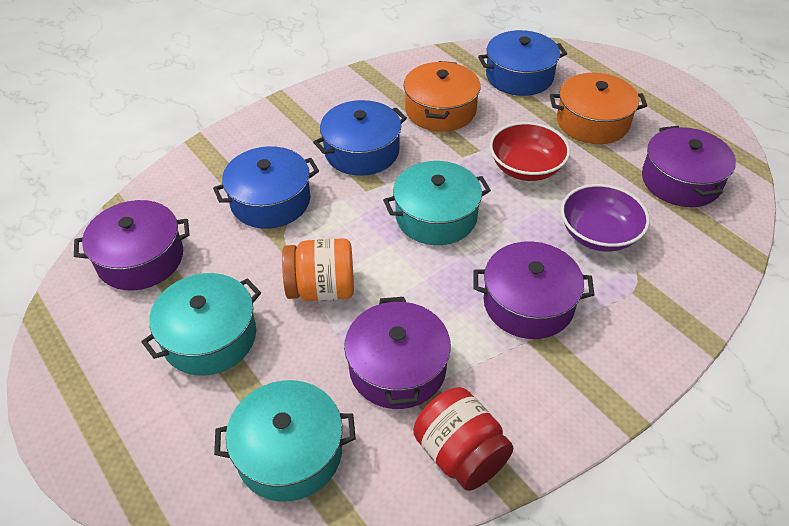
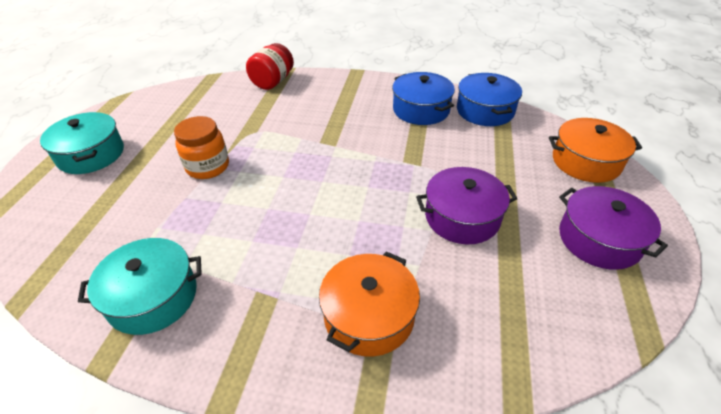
blue pot: 3 -> 2
purple bowl: 1 -> 0
purple pot: 4 -> 2
red bowl: 1 -> 0
turquoise pot: 3 -> 2

